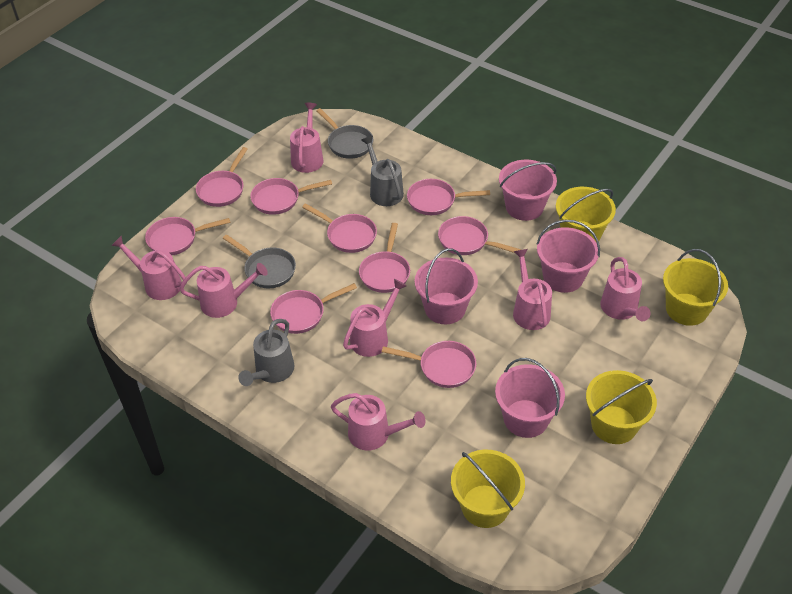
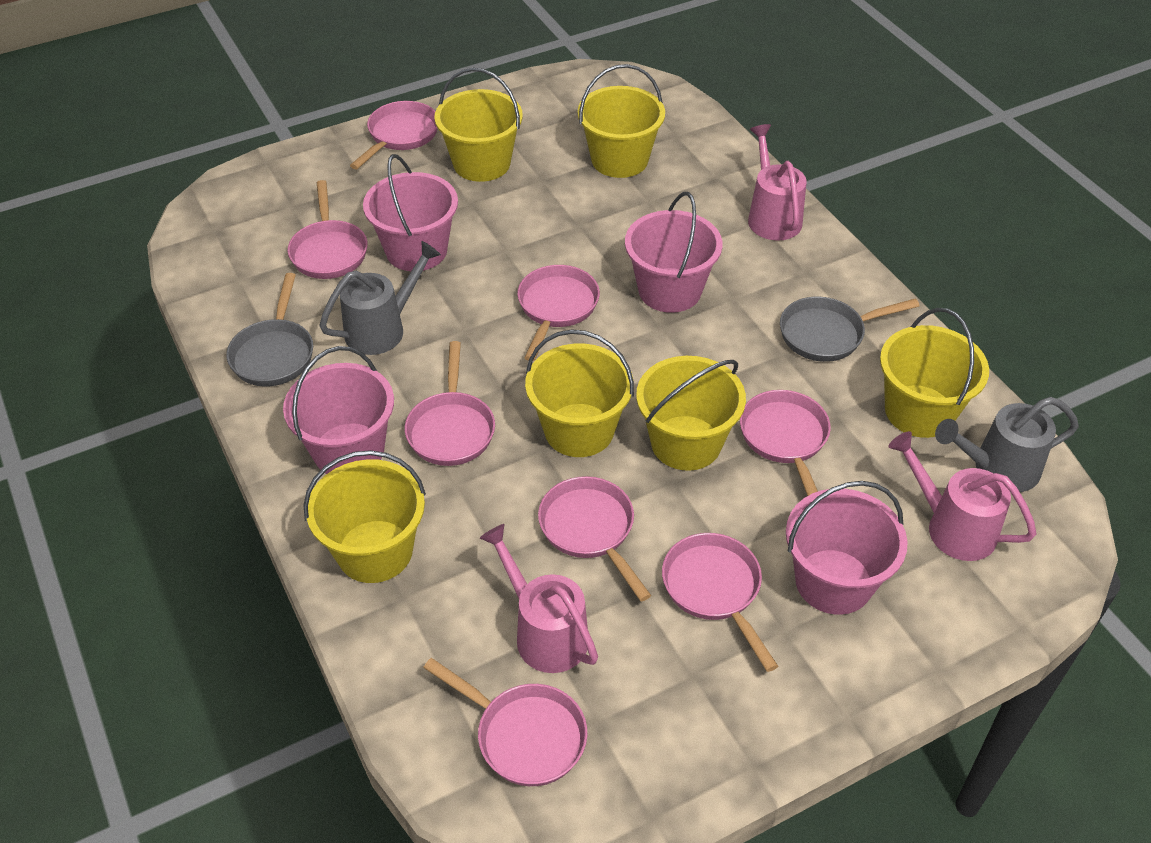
pink pan: 9 -> 8
pink watering can: 7 -> 3
yellow bucket: 4 -> 6

